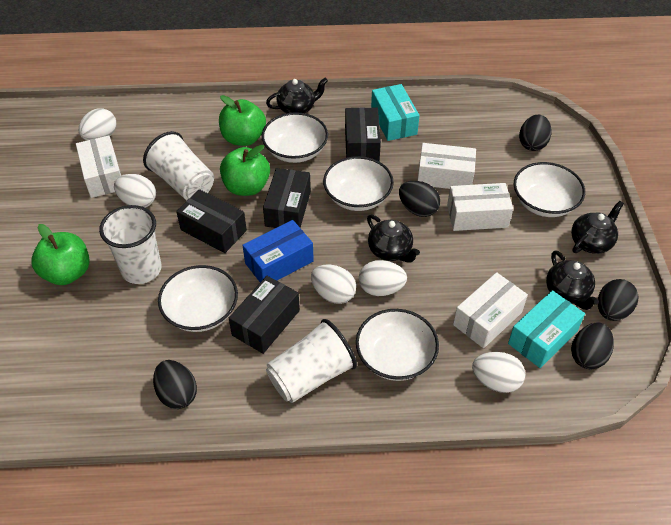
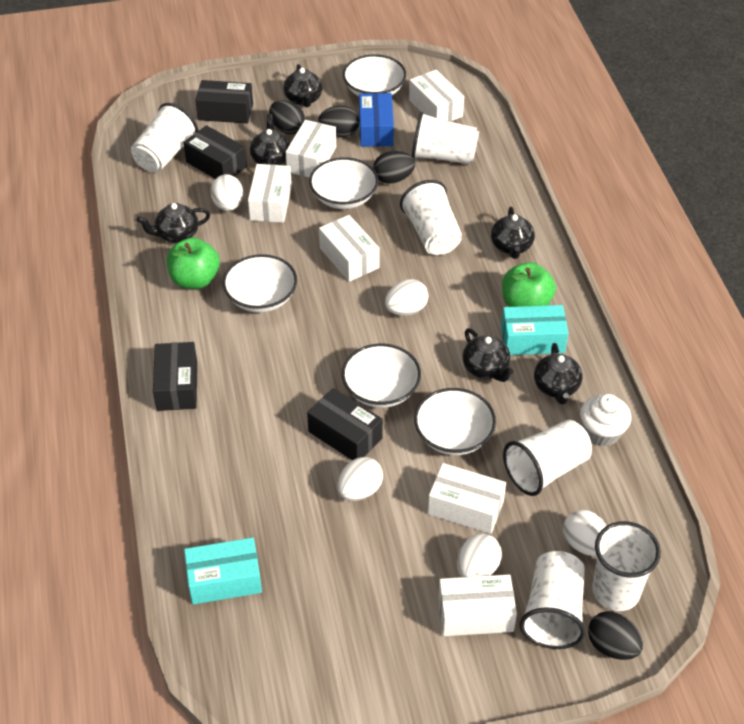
black egg: 5 -> 4
black teapot: 4 -> 6
green apple: 3 -> 2
white box: 4 -> 6
white cup: 3 -> 6
white cupcake: 0 -> 1

